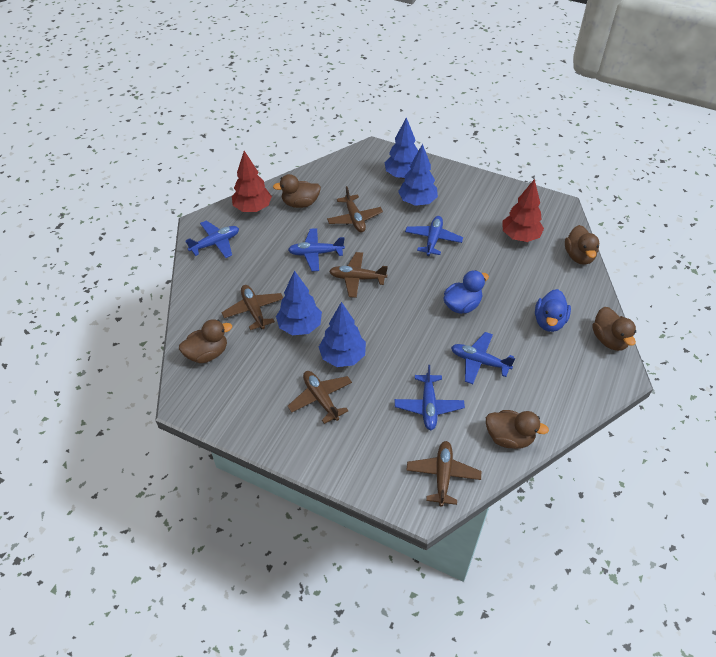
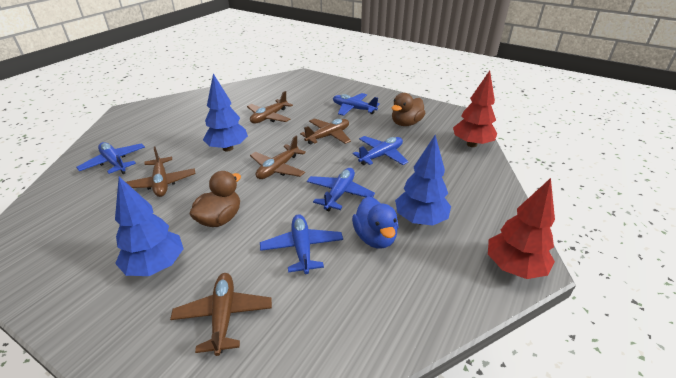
blue duck: 2 -> 1
blue tree: 4 -> 3
brown duck: 5 -> 2

